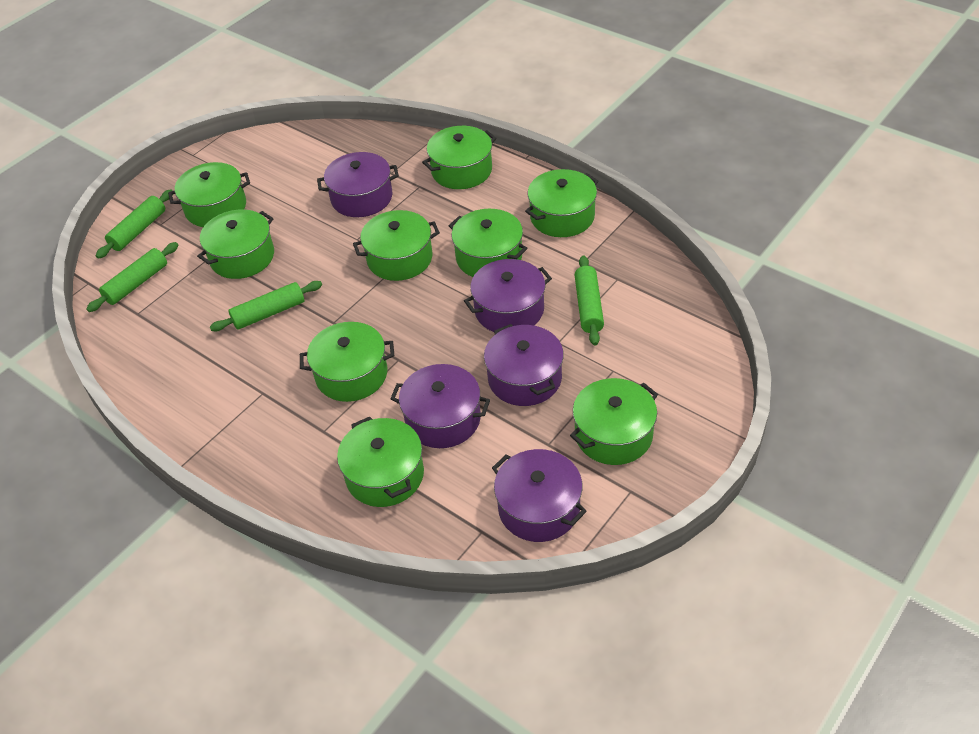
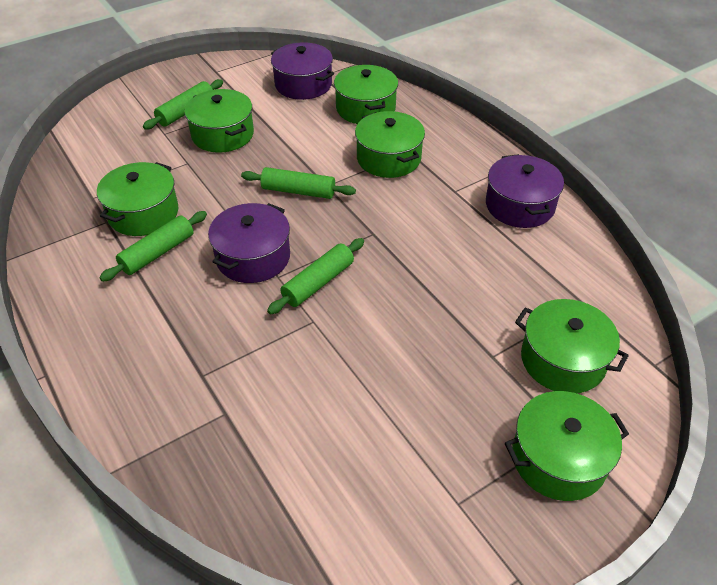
green pot: 9 -> 6
purple pot: 5 -> 3

